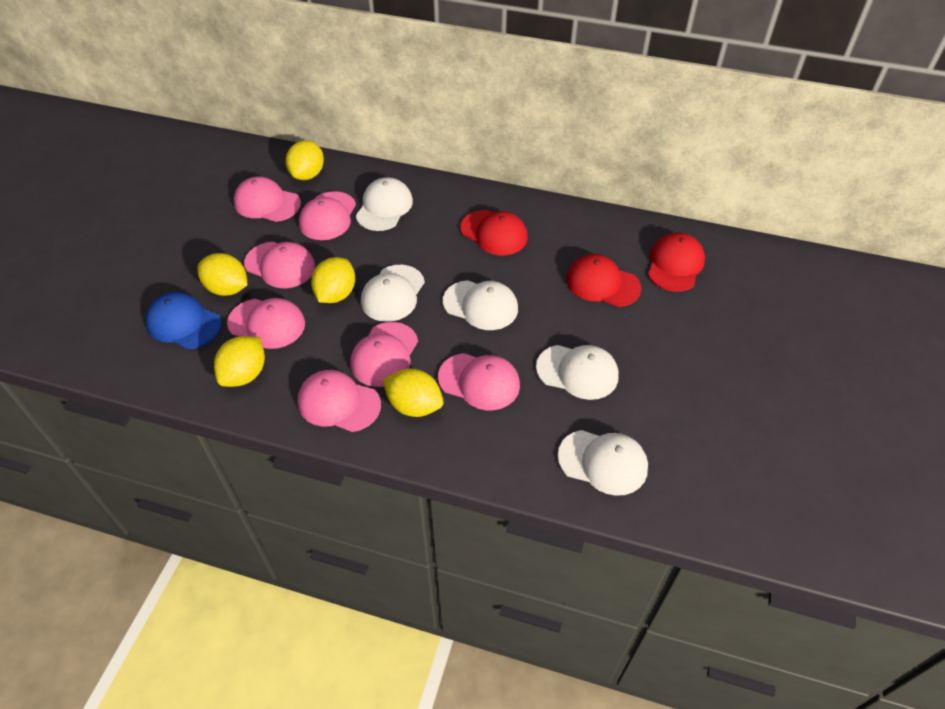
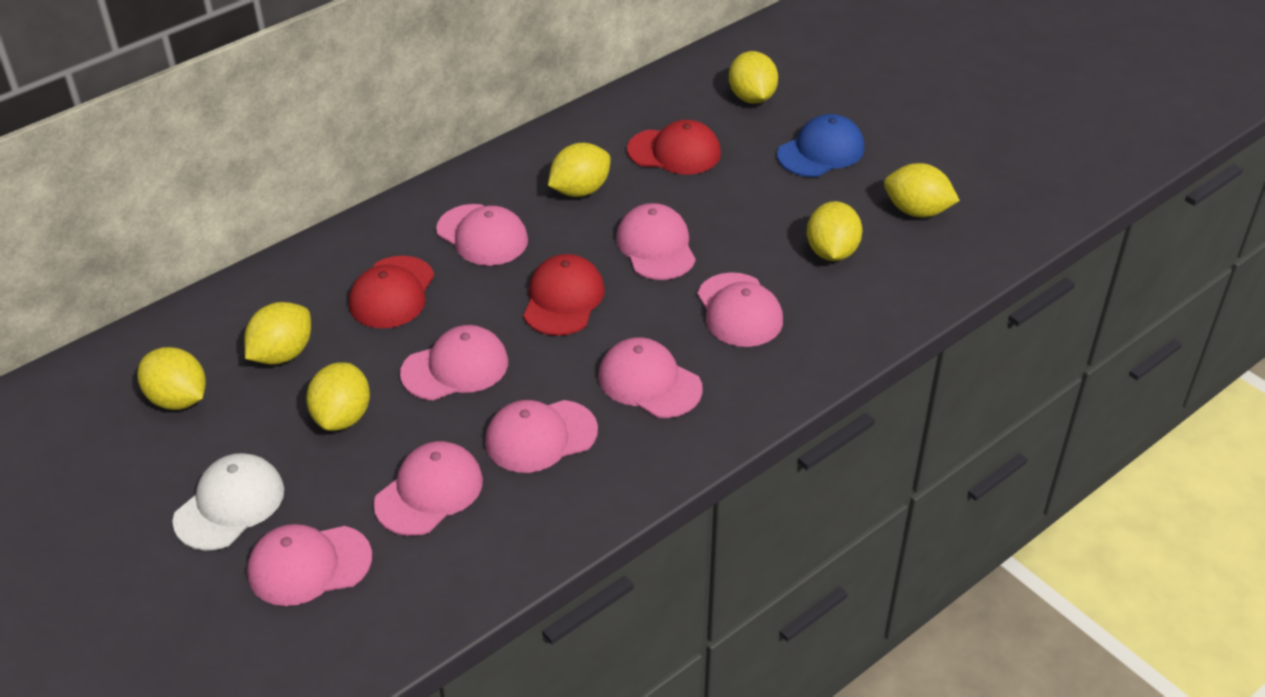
pink cap: 7 -> 8
white cap: 5 -> 1
yellow lemon: 5 -> 7

